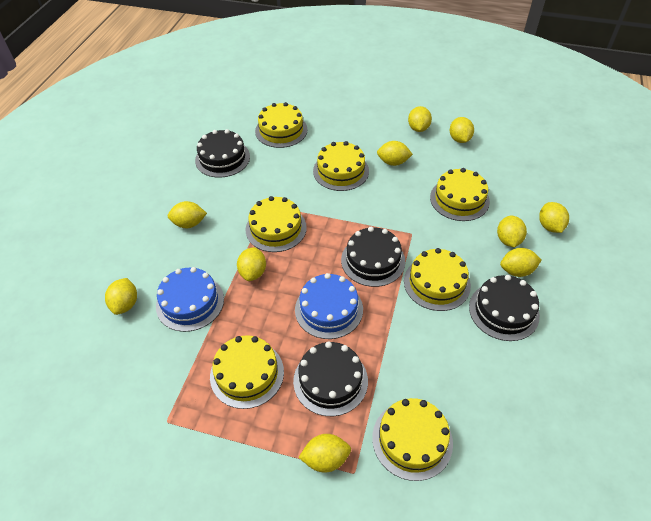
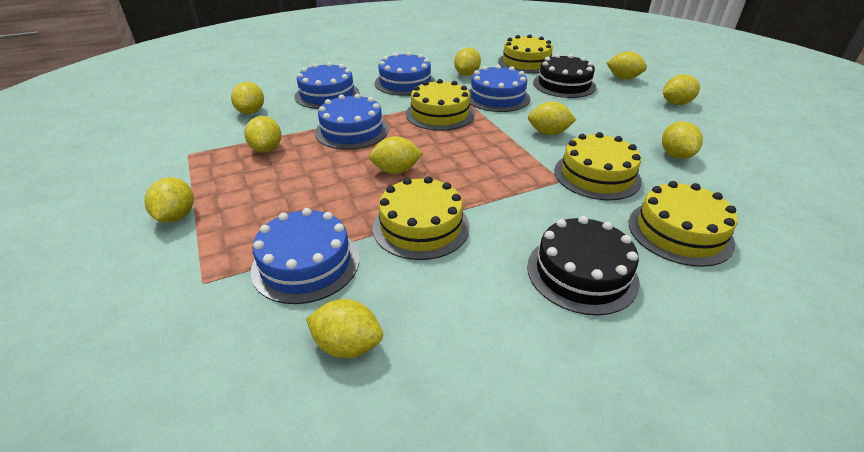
black cake: 4 -> 2
blue cake: 2 -> 5
yellow cake: 7 -> 5

